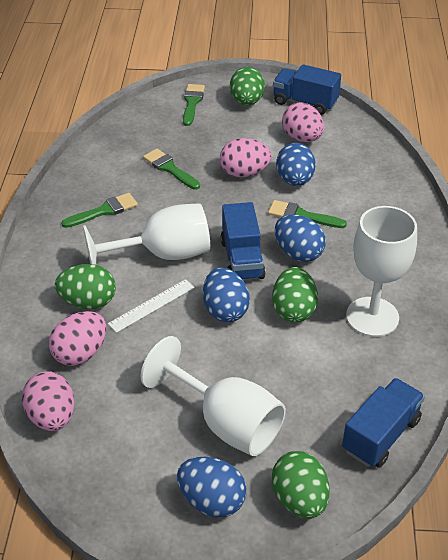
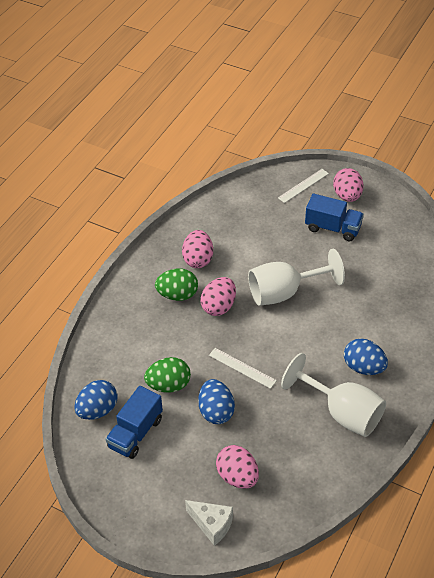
blue egg: 4 -> 3
blue truck: 3 -> 2
green brush: 4 -> 0
green egg: 4 -> 2
white cheese: 0 -> 1
white goblet: 3 -> 2
white ruler: 1 -> 2

